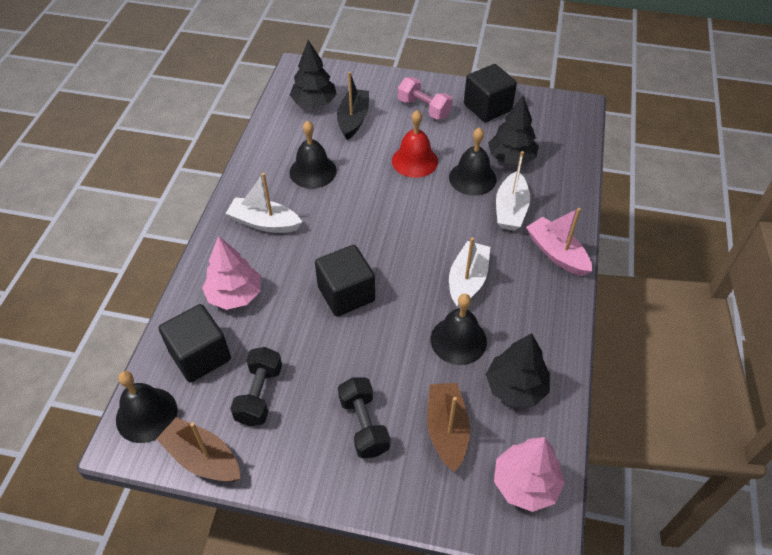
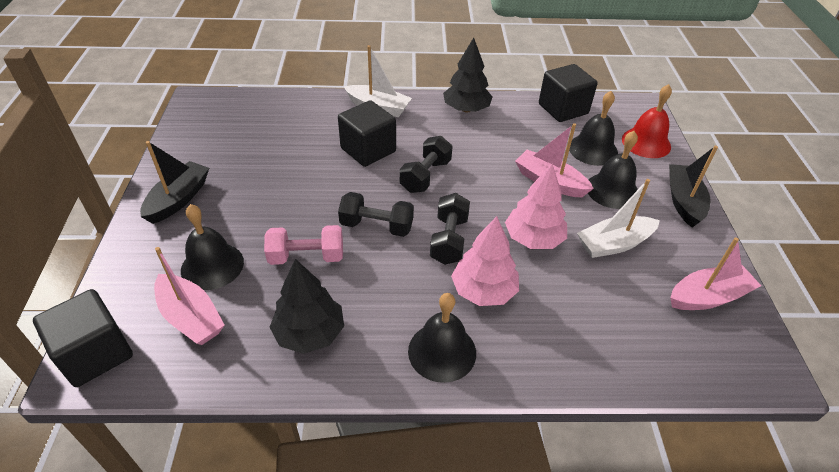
black boat: 1 -> 2
black dumbbell: 2 -> 3
black tree: 3 -> 2
brown boat: 2 -> 0
pink boat: 1 -> 3
white boat: 3 -> 2

